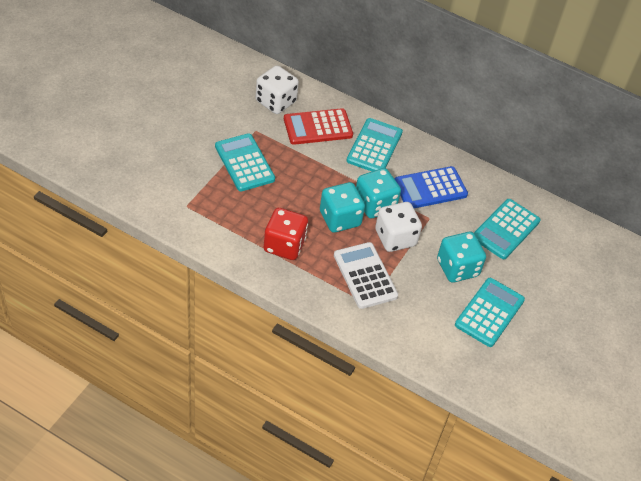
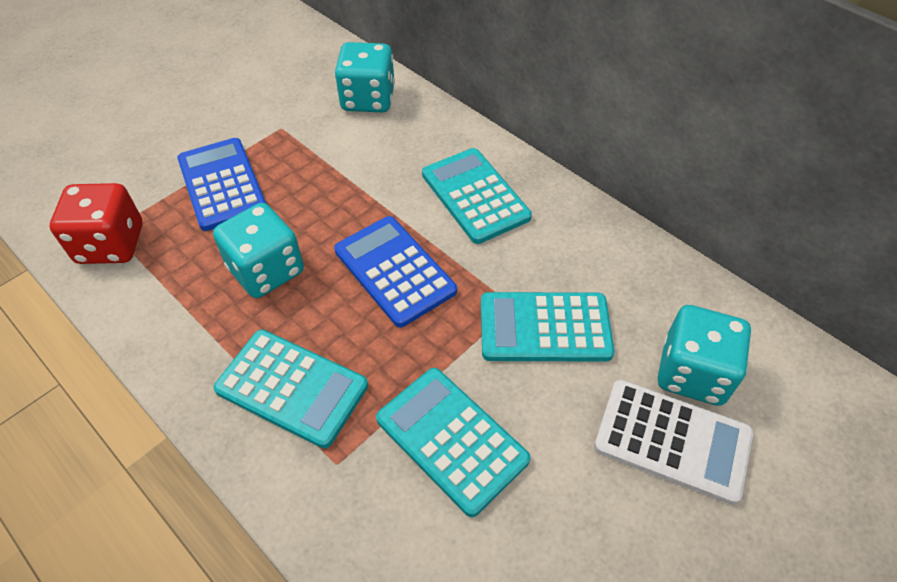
blue calculator: 1 -> 2
red calculator: 1 -> 0
white dice: 2 -> 0

